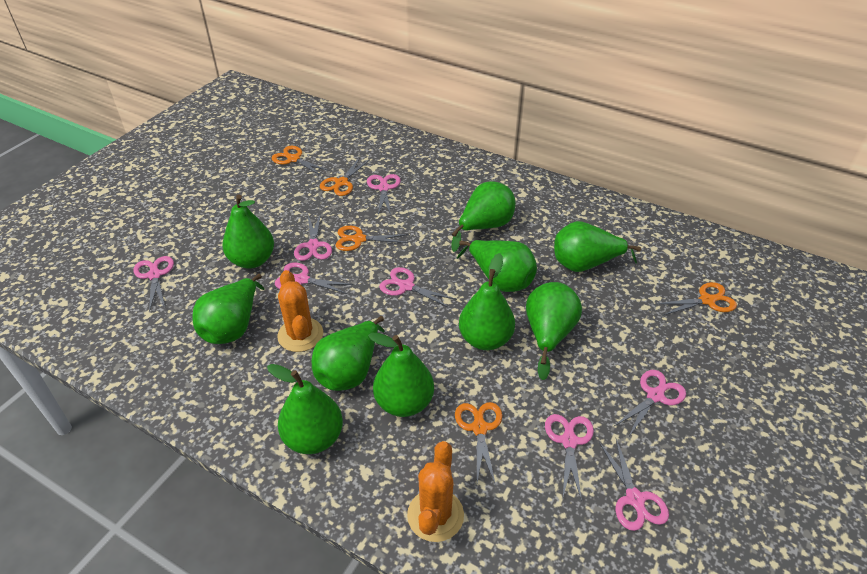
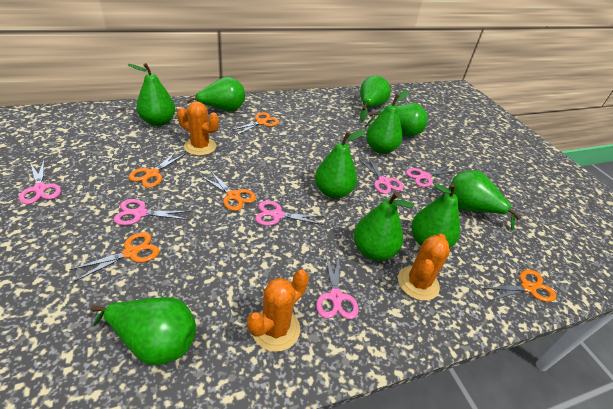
orange cactus: 2 -> 3
pink scissors: 8 -> 6

